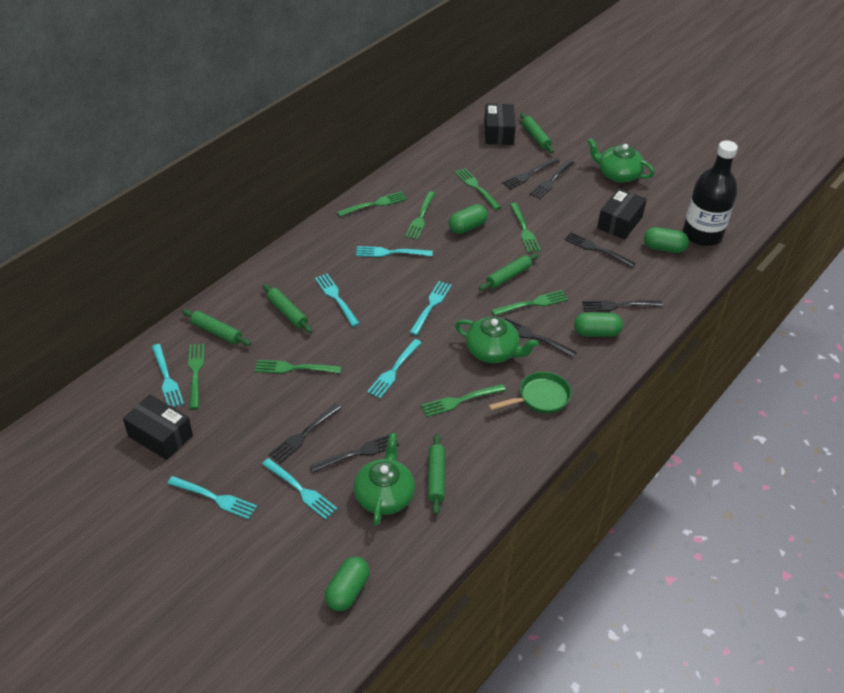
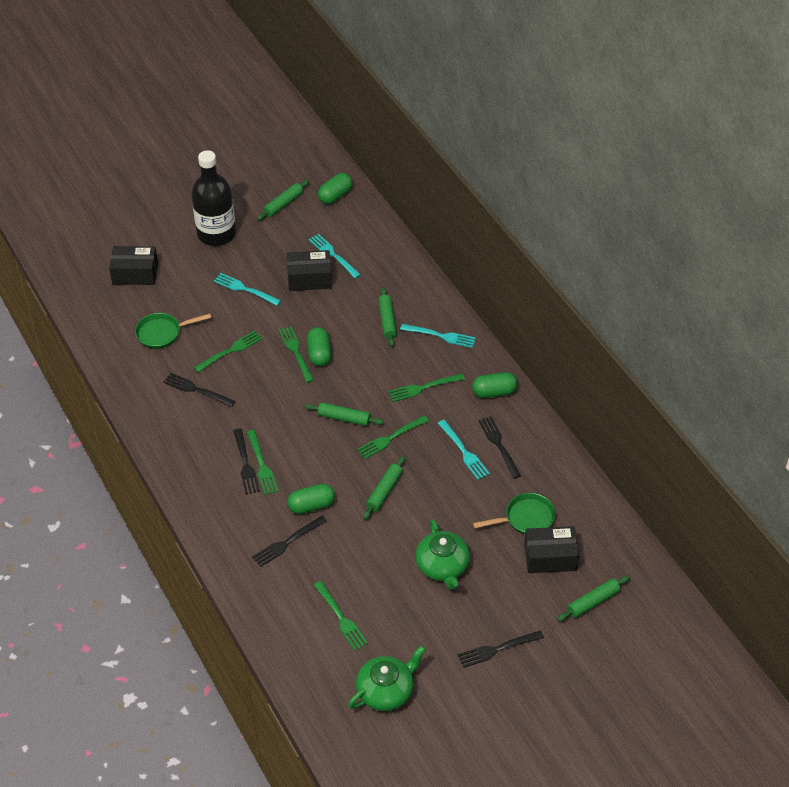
black fork: 7 -> 5
green fork: 8 -> 6
green pan: 1 -> 2
green teapot: 3 -> 2
turquoise fork: 7 -> 4

